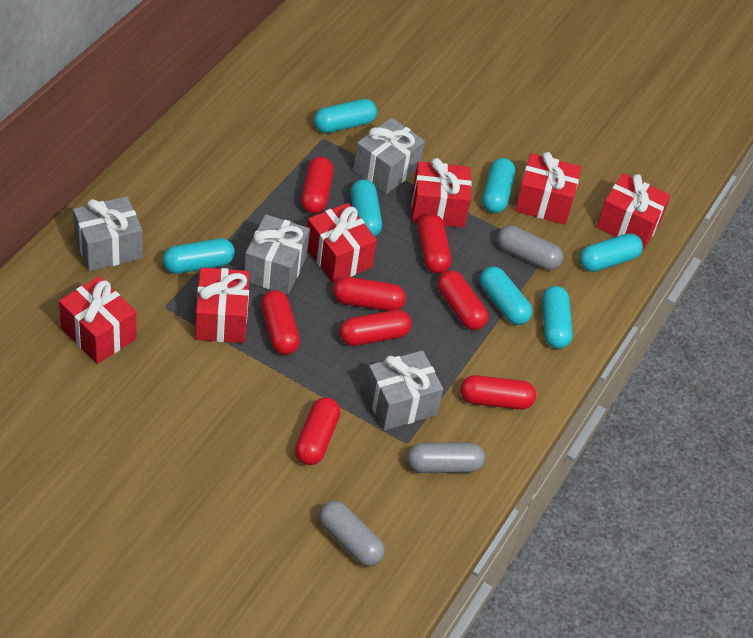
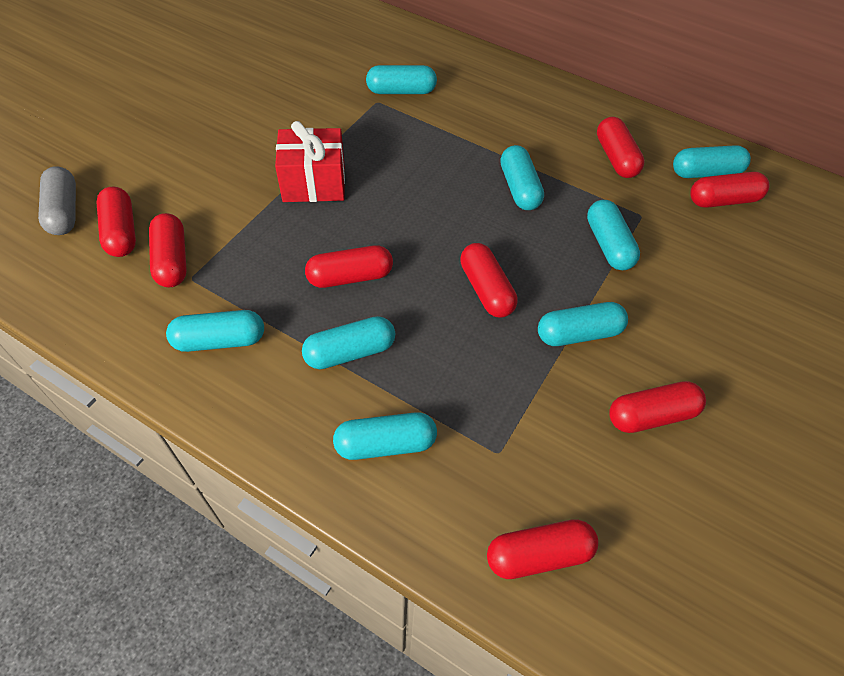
grey capsule: 3 -> 1
grey gift: 4 -> 0
red gift: 6 -> 1
turquoise capsule: 7 -> 8

